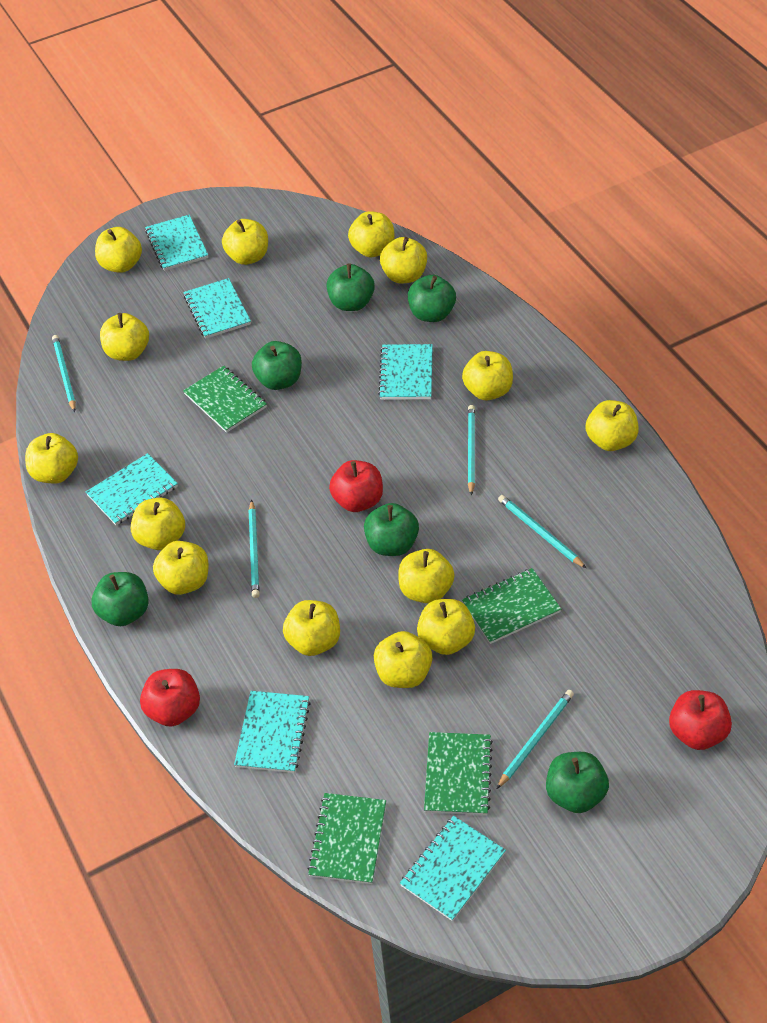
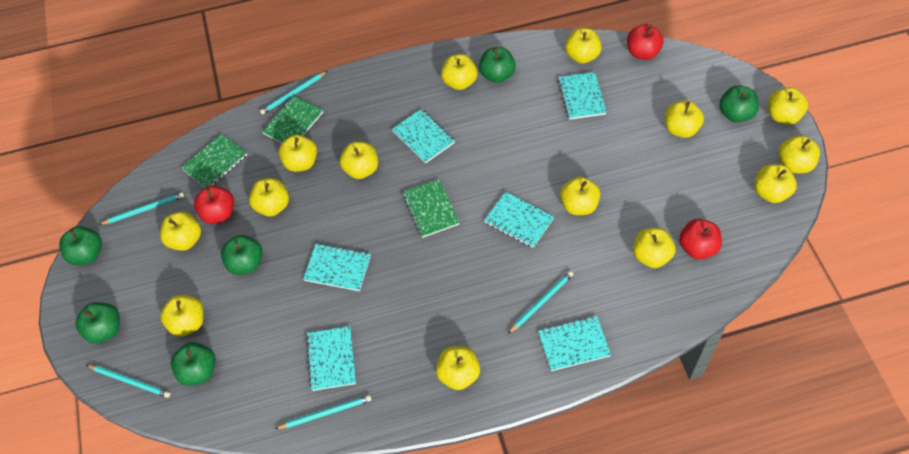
green notebook: 4 -> 3

